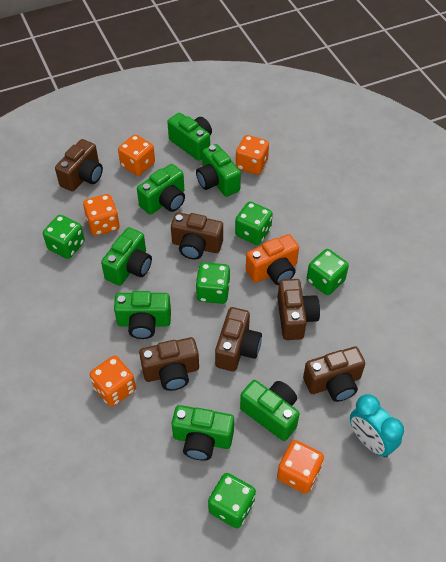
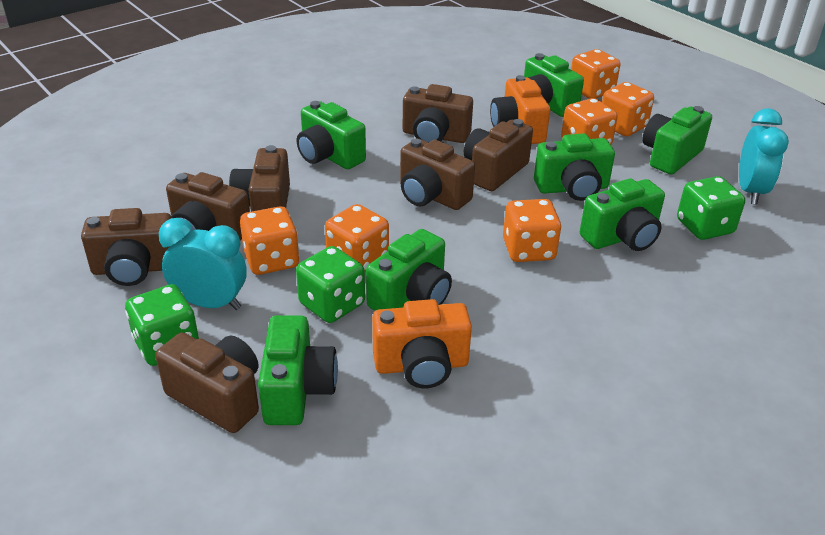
brown camera: 6 -> 7
green dice: 5 -> 3
orange camera: 1 -> 2
orange dice: 5 -> 6
turquoise clock: 1 -> 2

